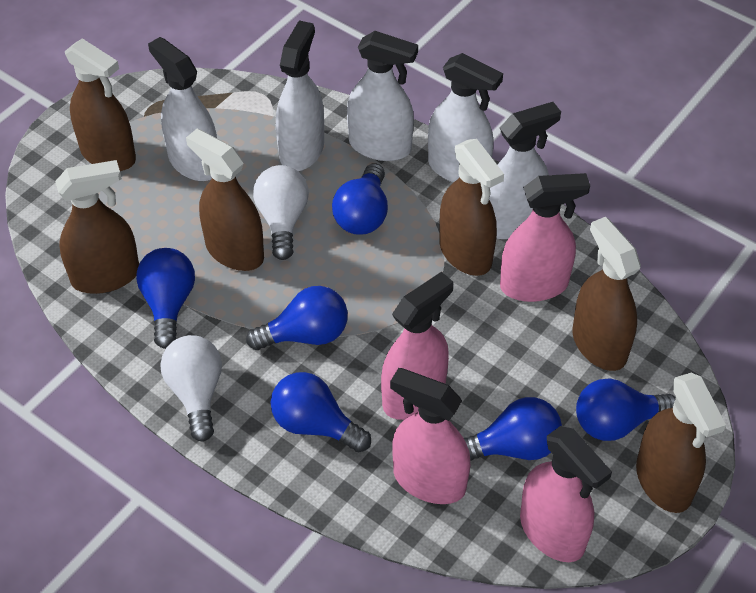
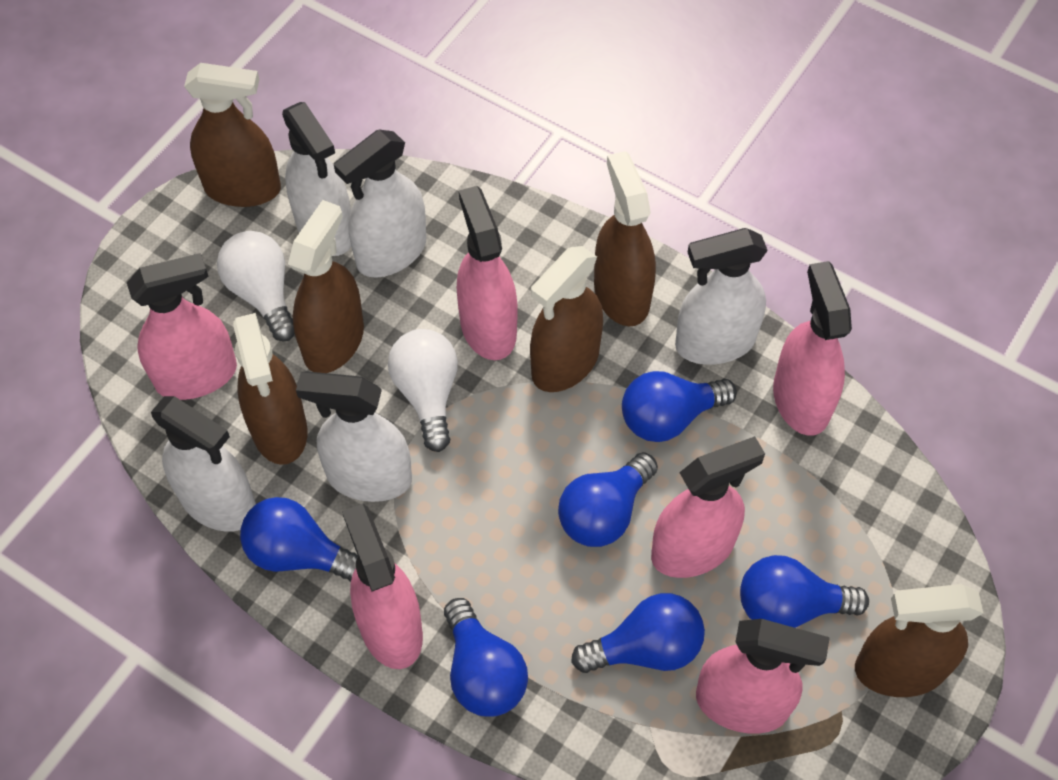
pink spray bottle: 4 -> 6

